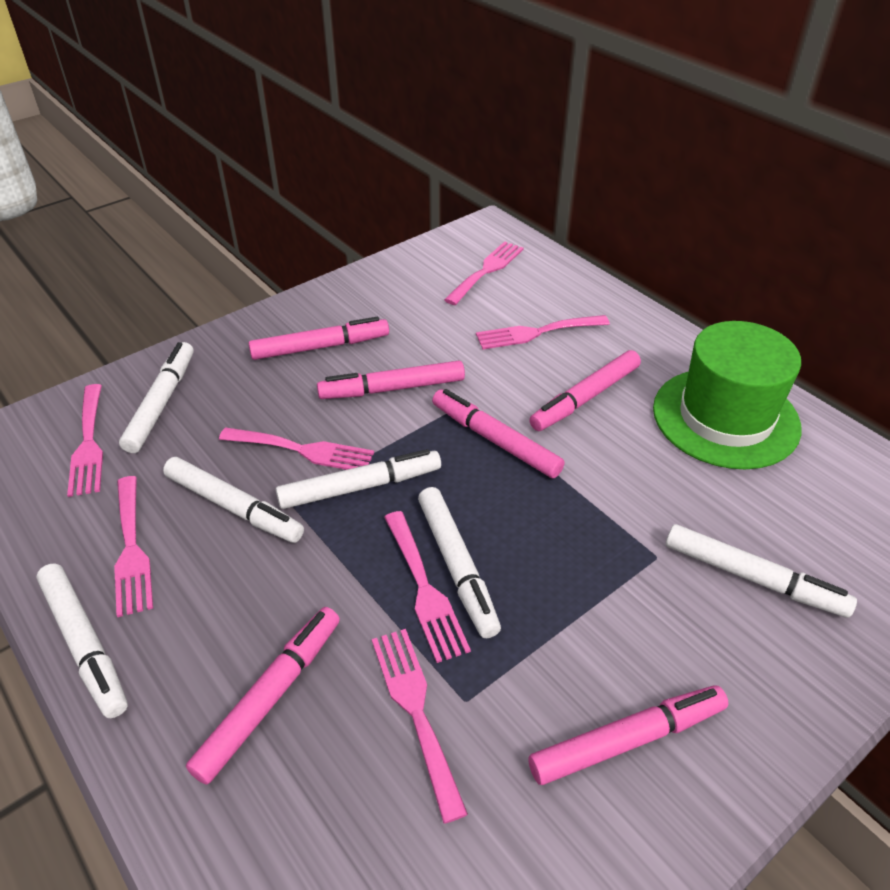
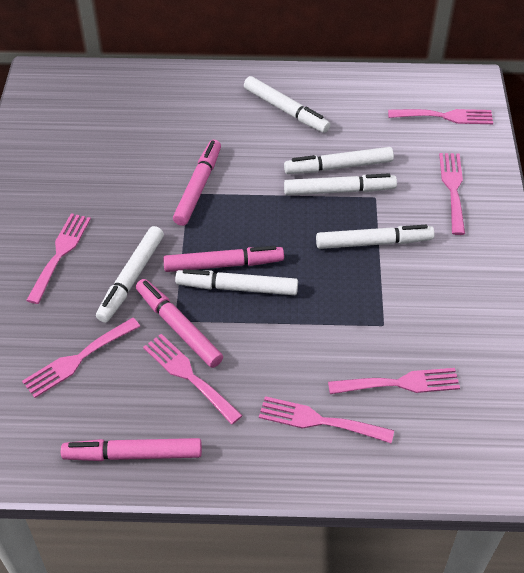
green hat: 1 -> 0
pink marker: 6 -> 4

